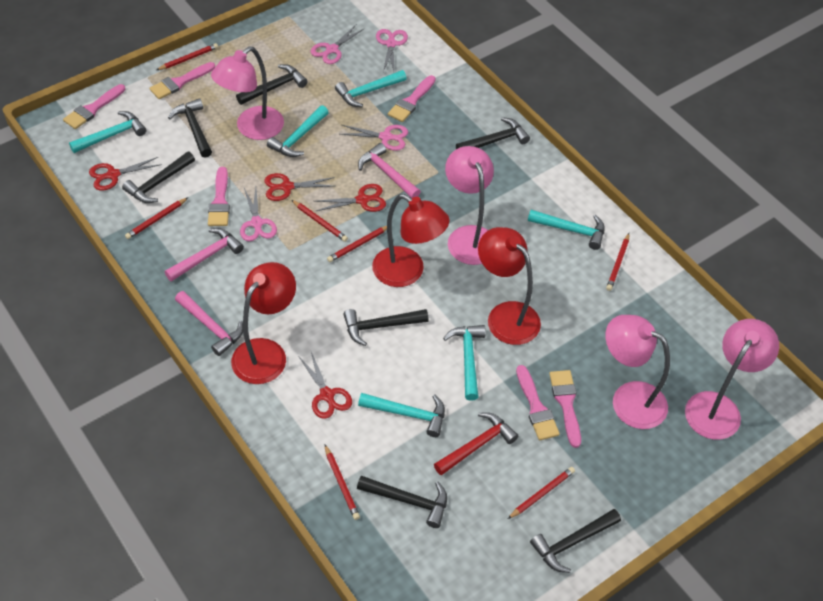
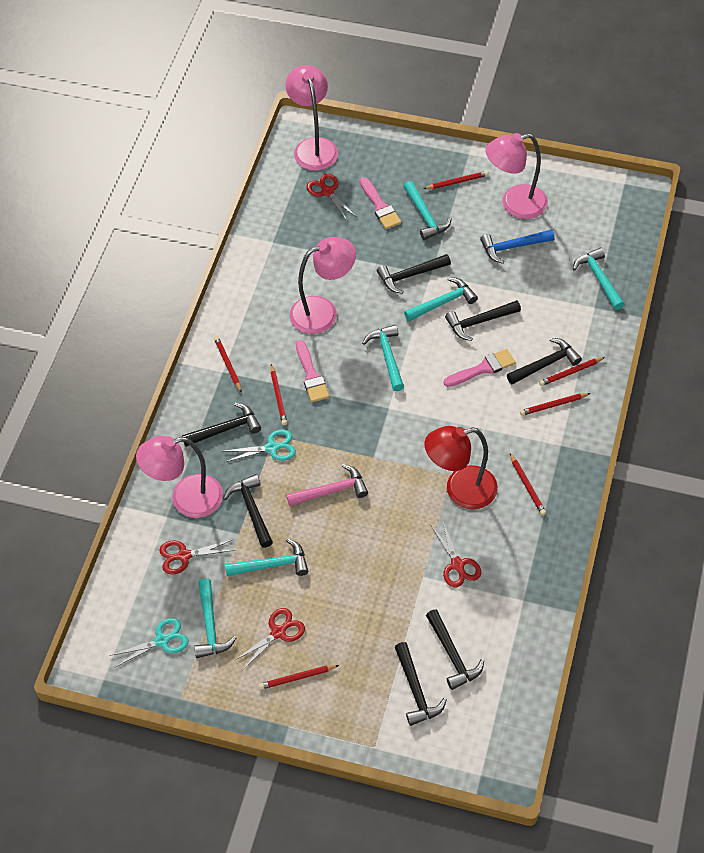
blue hammer: 0 -> 1
pink brush: 6 -> 3
pink hammer: 3 -> 1
pink scissors: 4 -> 0
red hammer: 1 -> 0
red lamp: 3 -> 1
turquoise scissors: 0 -> 2

